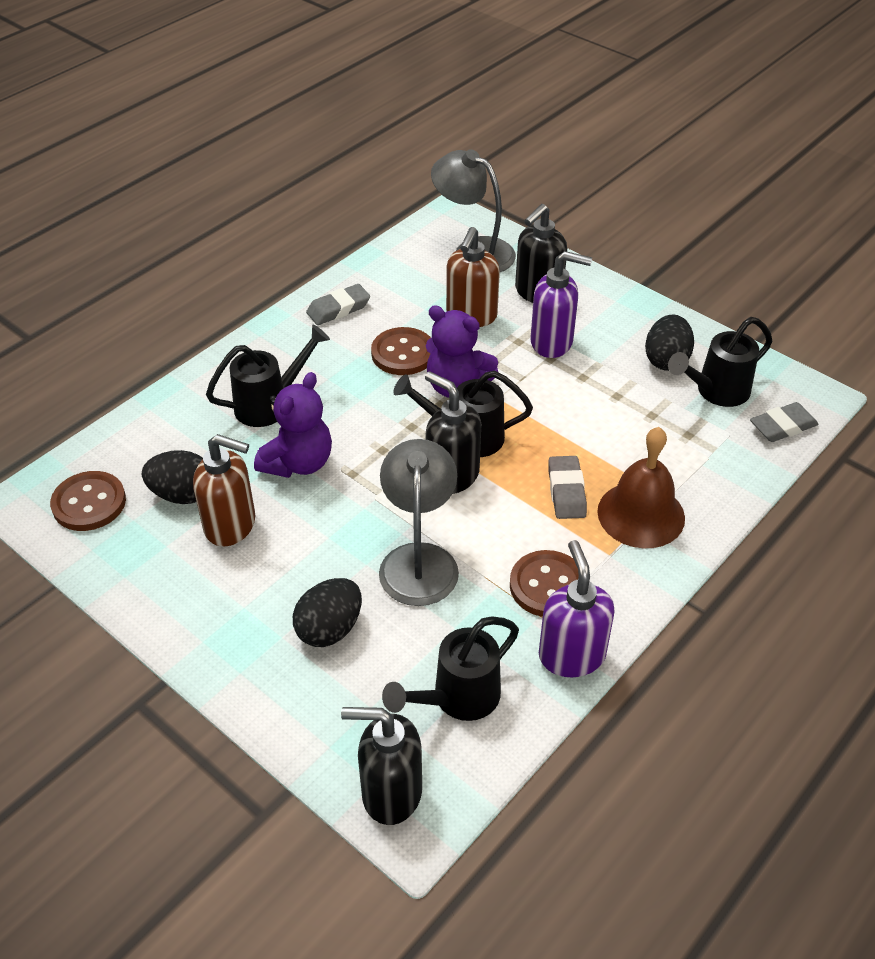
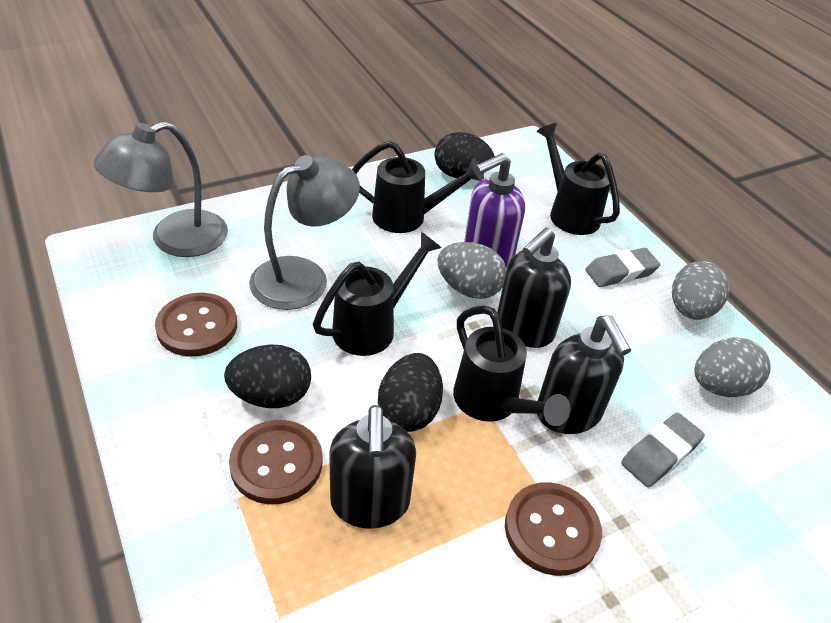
brown bell: 1 -> 0
brown soap dispenser: 2 -> 0
grey egg: 0 -> 3
grey eraser: 3 -> 2
purple soap dispenser: 2 -> 1
purple teddy bear: 2 -> 0

